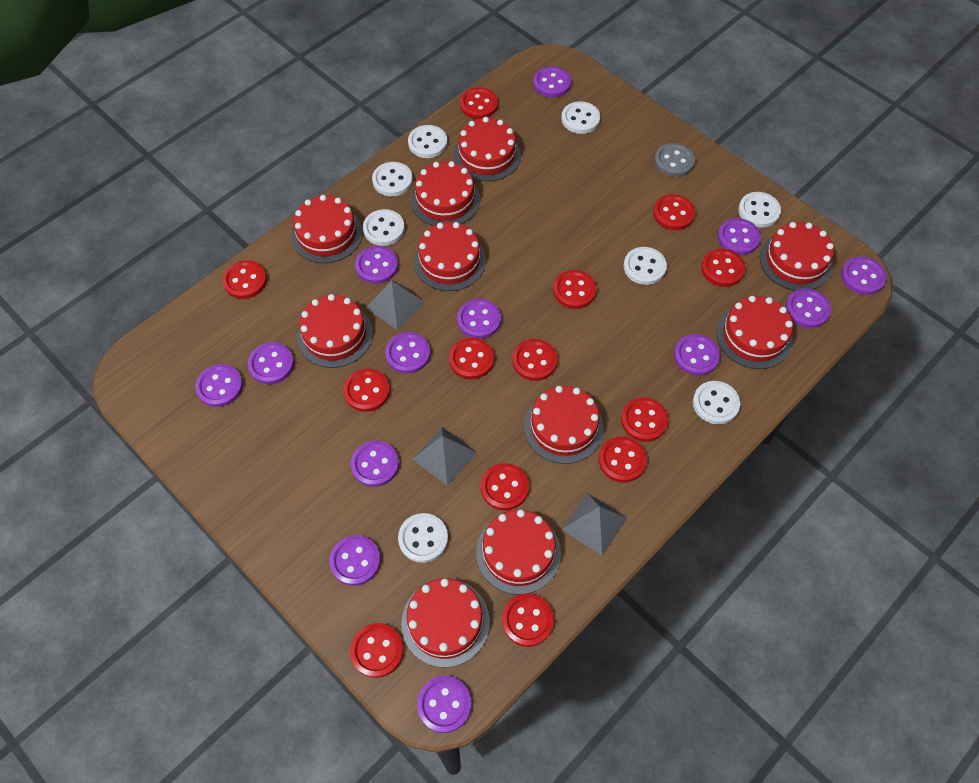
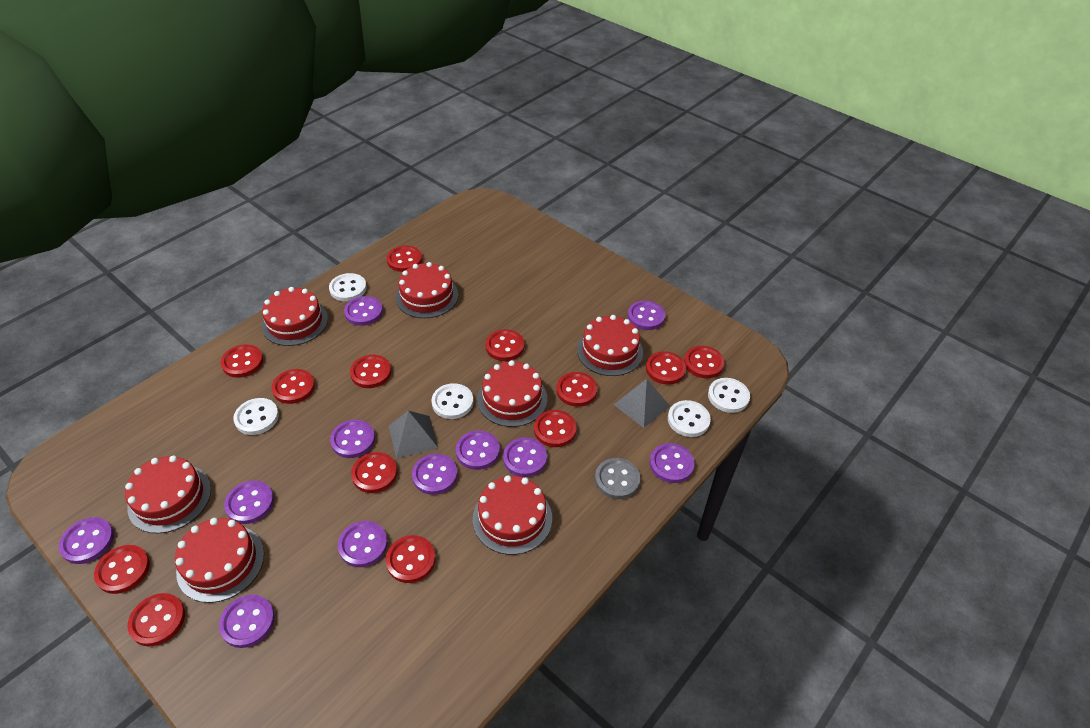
grey pyramid: 3 -> 2
purple button: 13 -> 11
red cake: 10 -> 7
white button: 8 -> 5

